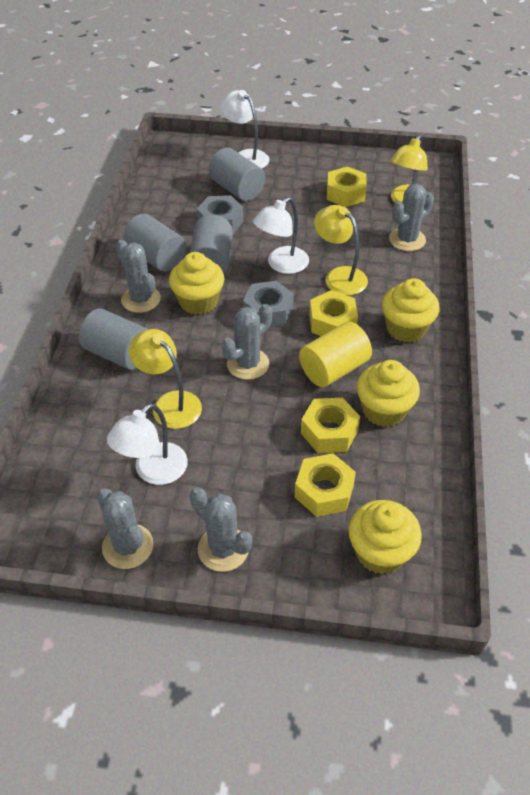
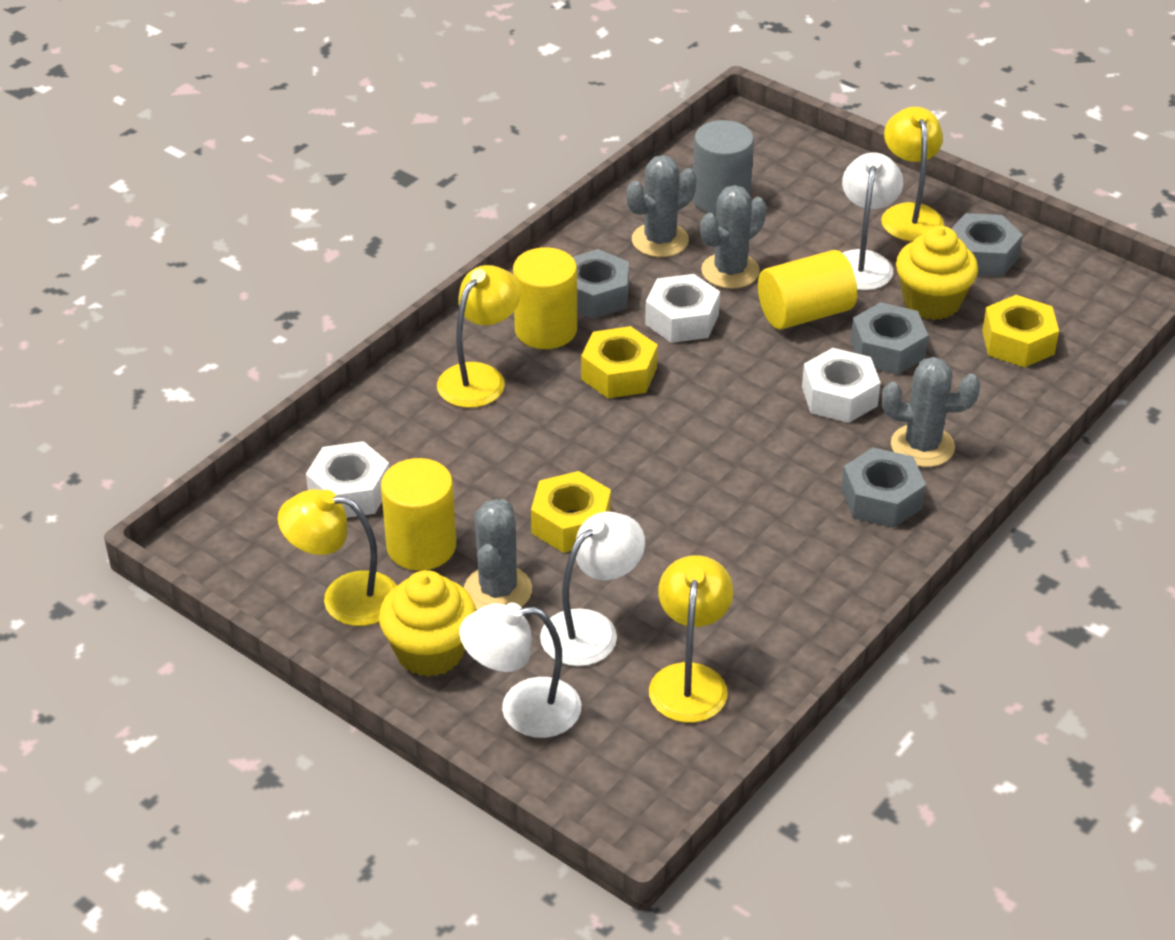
grey cactus: 5 -> 4
grey cylinder: 4 -> 1
grey nut: 2 -> 4
white nut: 0 -> 3
yellow cupcake: 4 -> 2
yellow cylinder: 1 -> 3
yellow lamp: 3 -> 4
yellow nut: 4 -> 3

